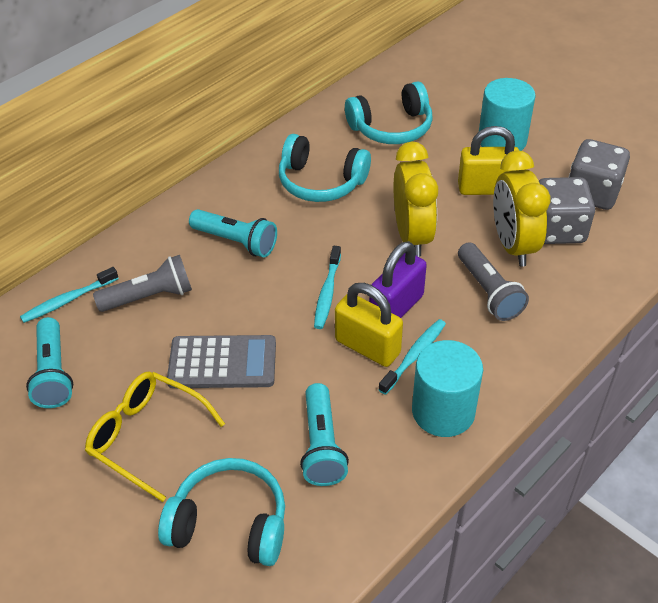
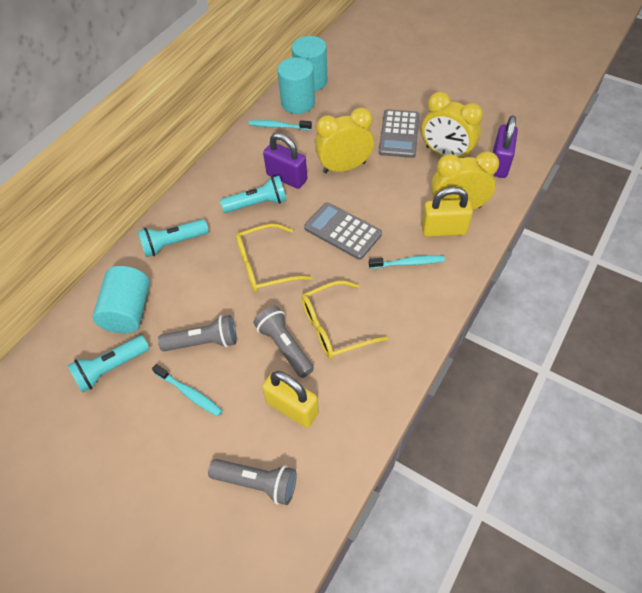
grey calculator: 1 -> 2
grey dice: 2 -> 0
grey flashlight: 2 -> 3
purple padlock: 1 -> 2
turquoise cylinder: 2 -> 3
turquoise headphones: 3 -> 0
yellow clock: 2 -> 3
yellow glasses: 1 -> 2

